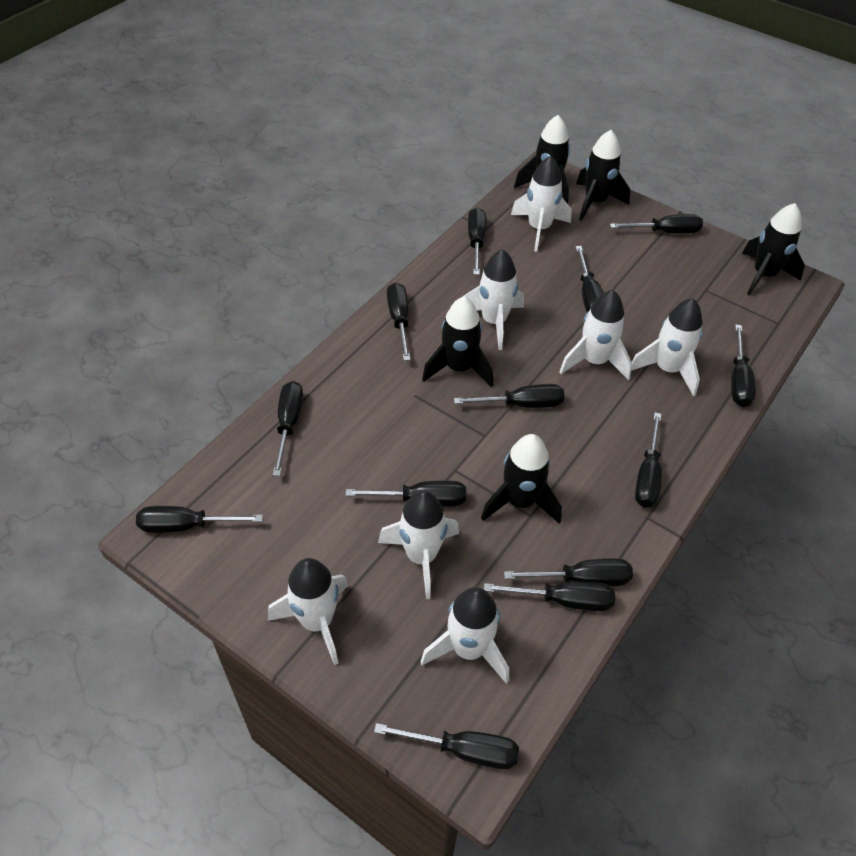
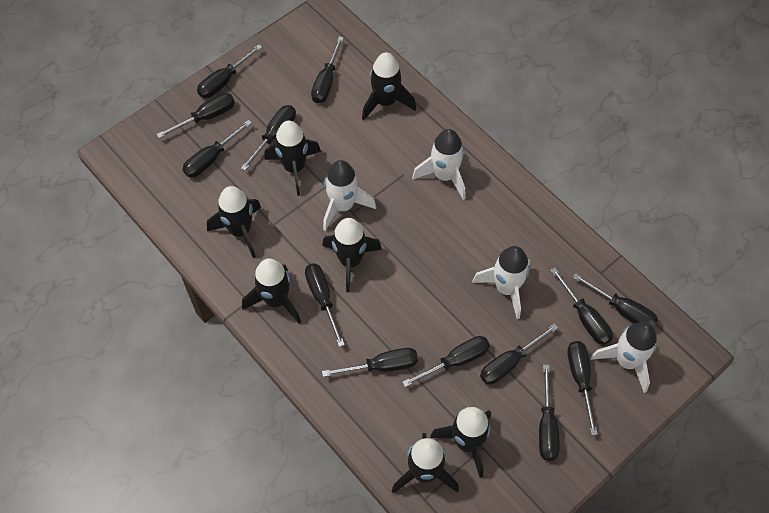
black rocket: 5 -> 7
white rocket: 7 -> 4

